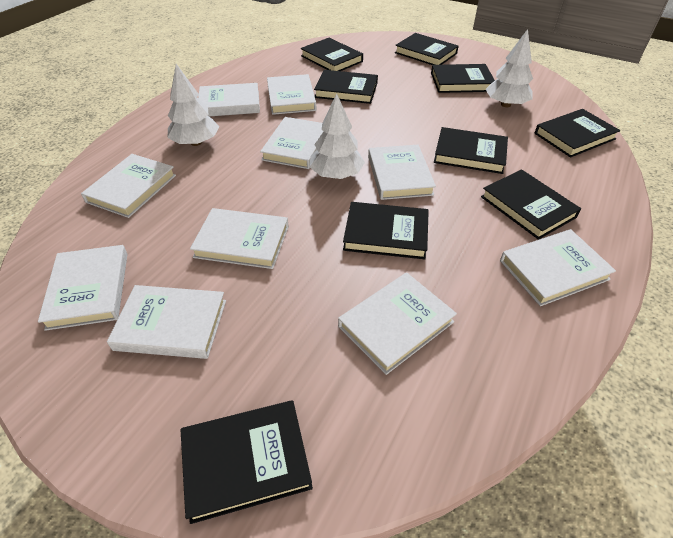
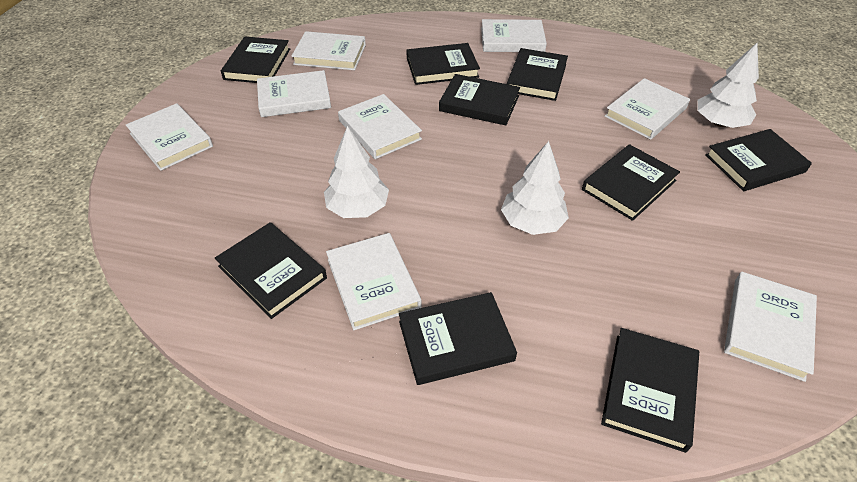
white book: 10 -> 8

